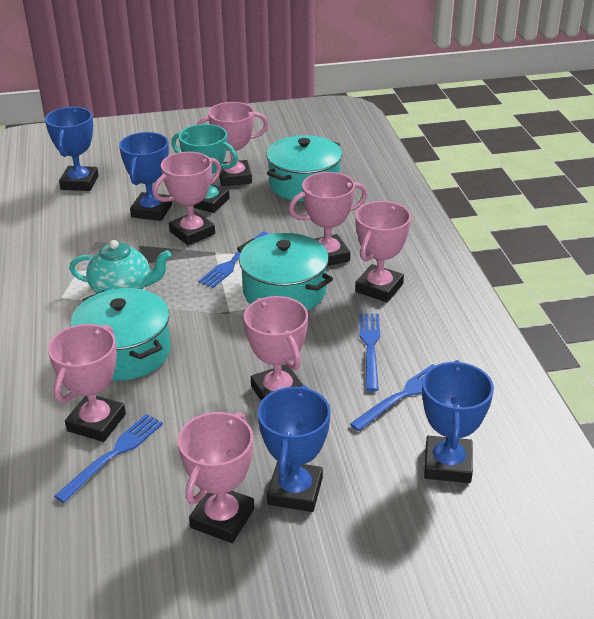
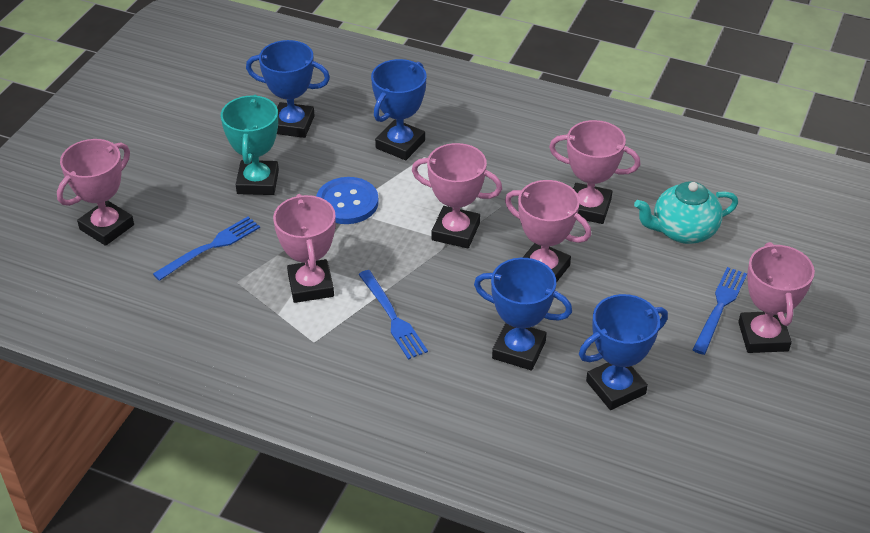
blue button: 0 -> 1
blue fork: 4 -> 3
pink trophy: 7 -> 6
turquoise pot: 3 -> 0

